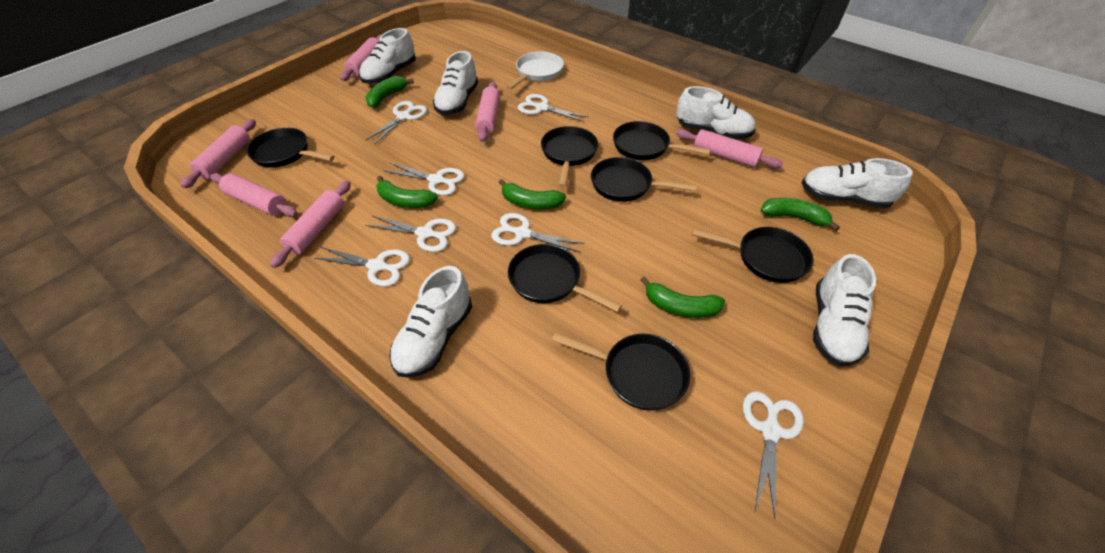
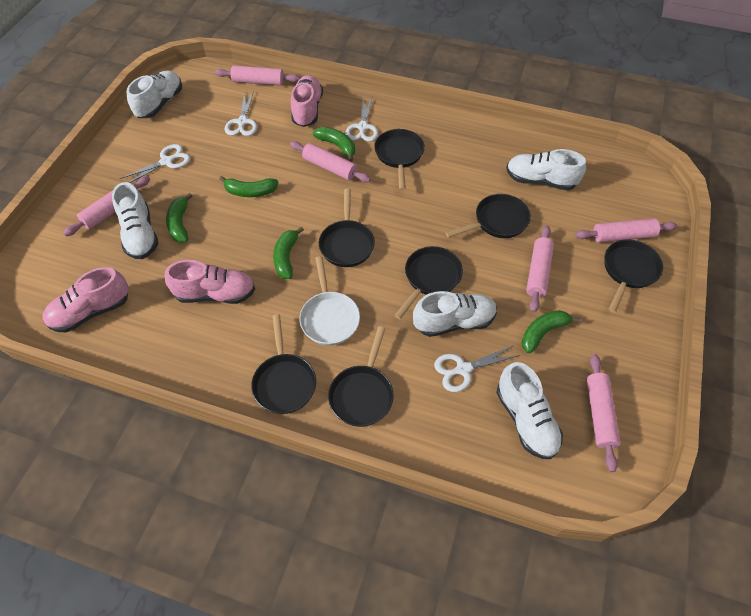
pink shoe: 0 -> 3
white scissors: 7 -> 4
white shoe: 6 -> 5

